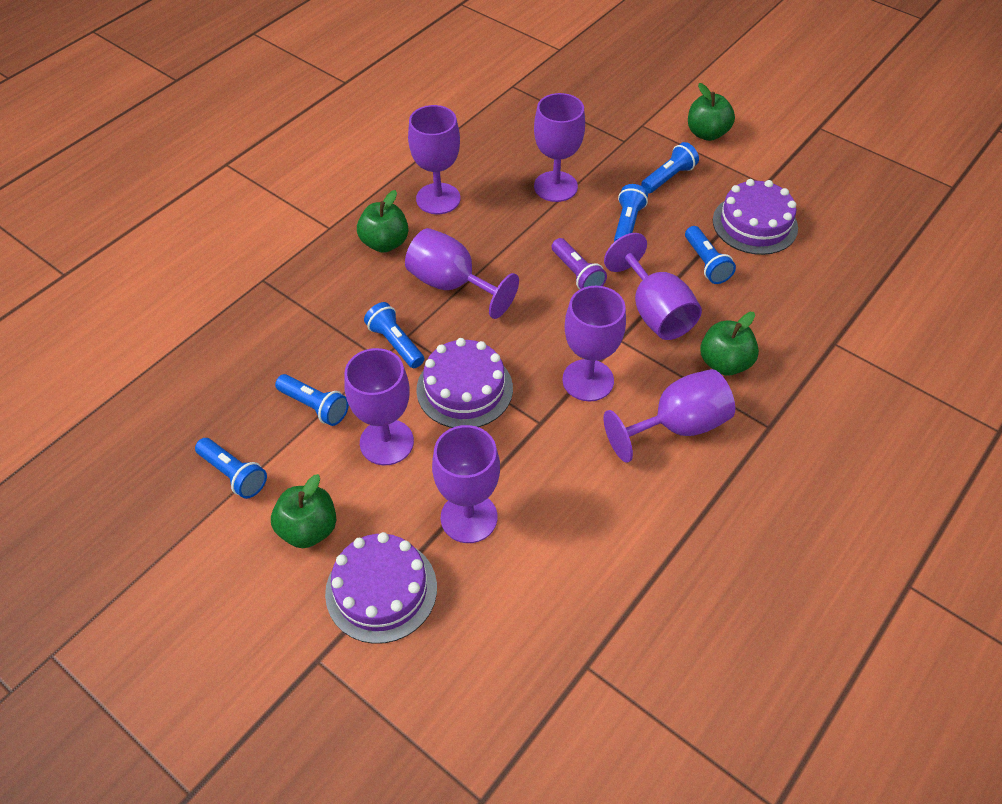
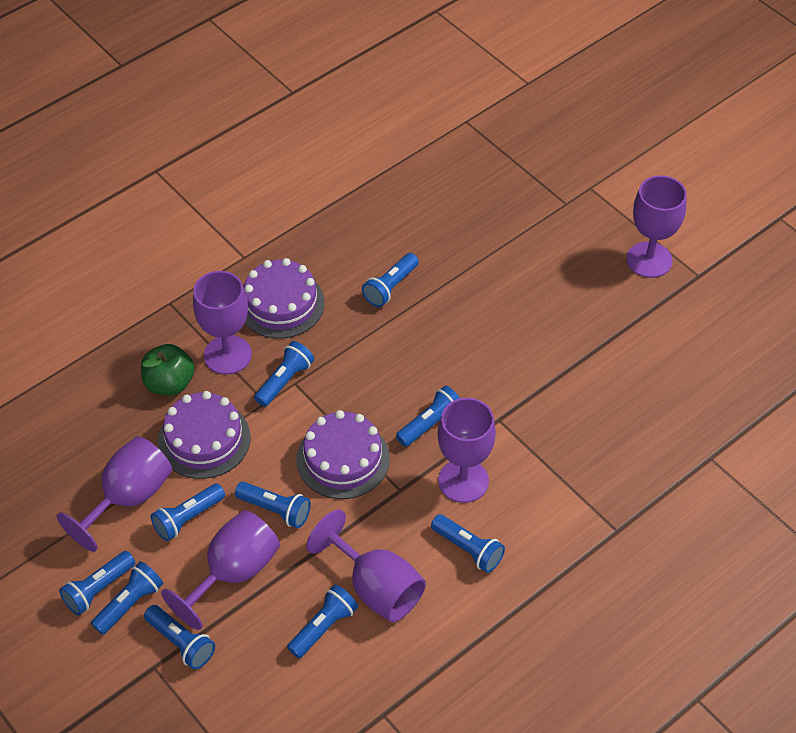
blue flashlight: 6 -> 10
green apple: 4 -> 1
purple flashlight: 1 -> 0
purple goblet: 8 -> 6

